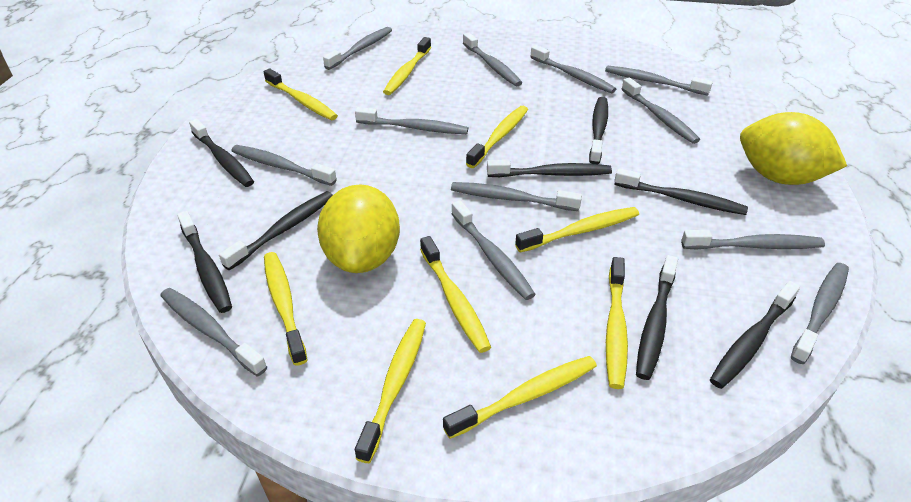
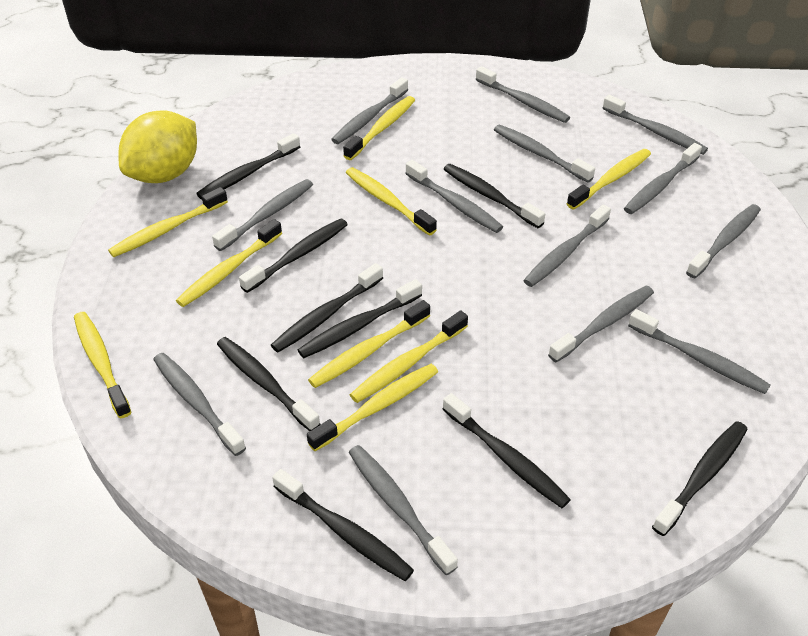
black toothbrush: 8 -> 9
grey toothbrush: 12 -> 13
yellow lemon: 2 -> 1

